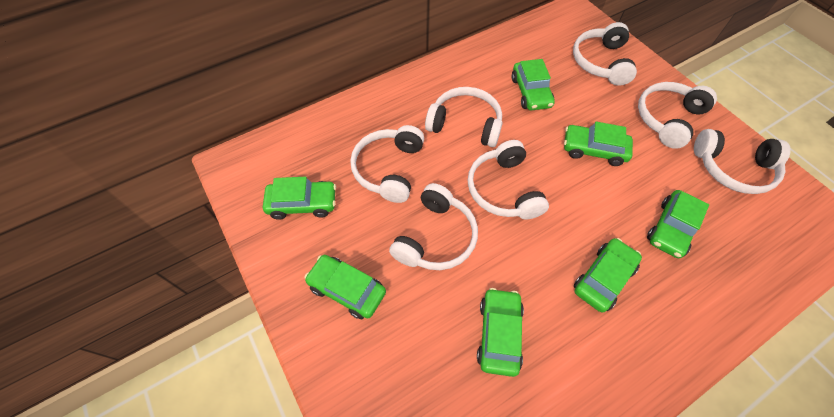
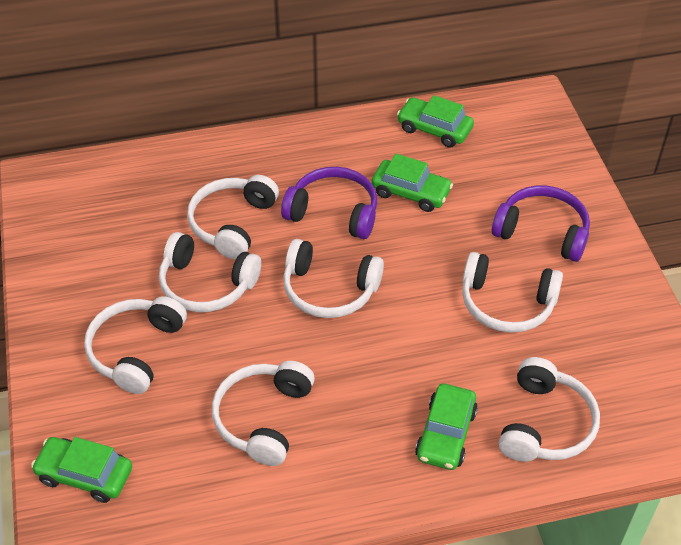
green car: 7 -> 4
purple headphones: 0 -> 2

